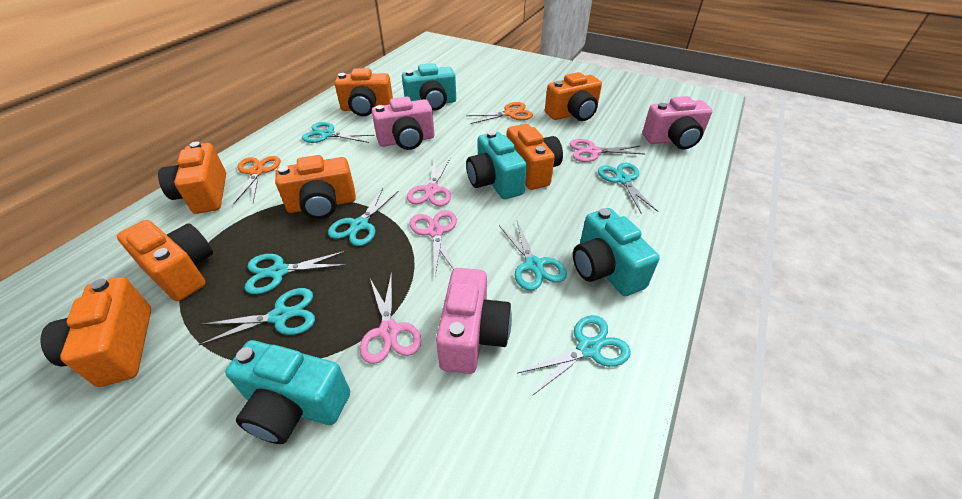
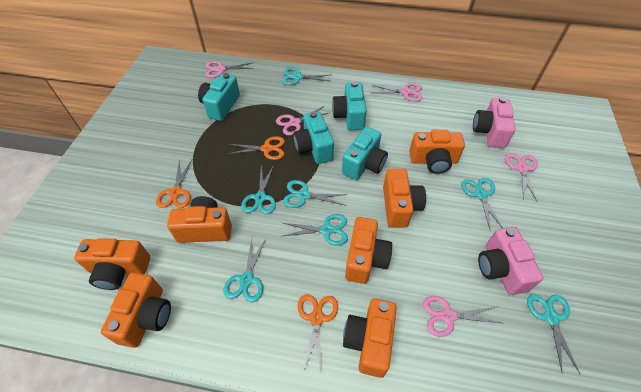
orange scissors: 2 -> 3
pink camera: 3 -> 2
pink scissors: 4 -> 5

